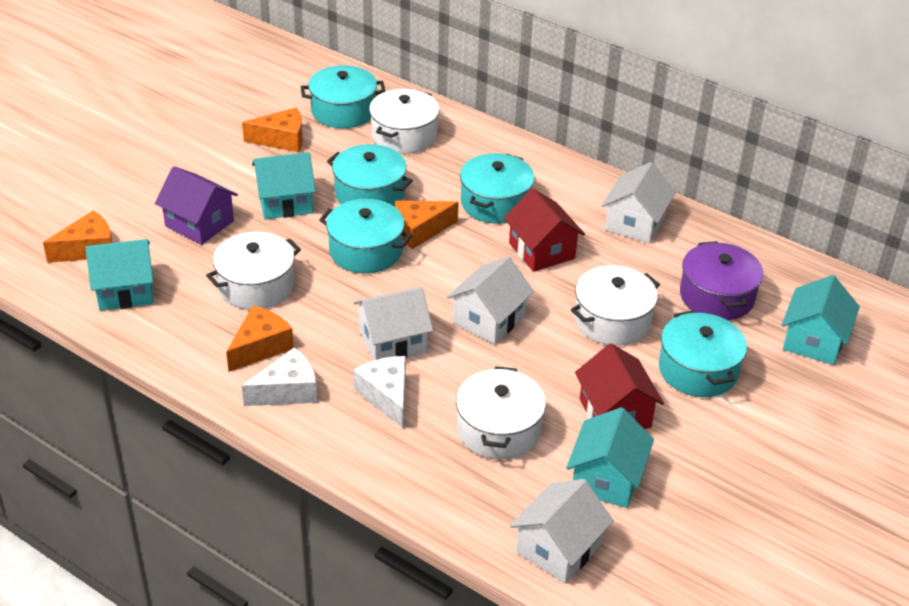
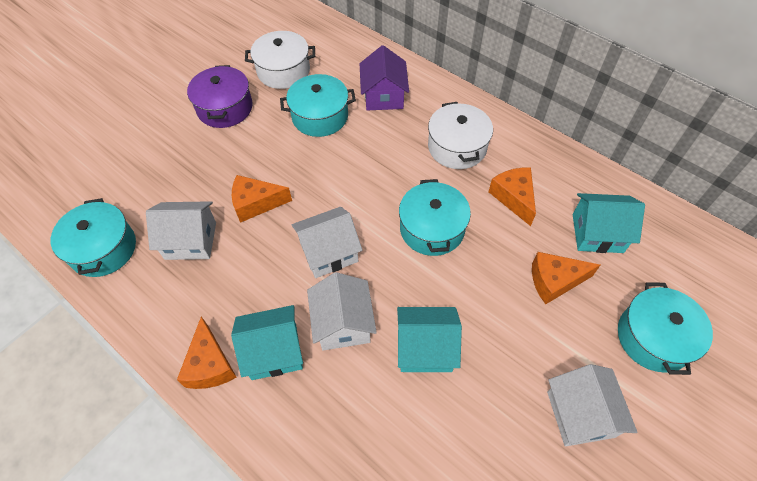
red house: 2 -> 0
turquoise house: 4 -> 3
turquoise pot: 5 -> 4
white cheese: 2 -> 0
white pot: 4 -> 2

